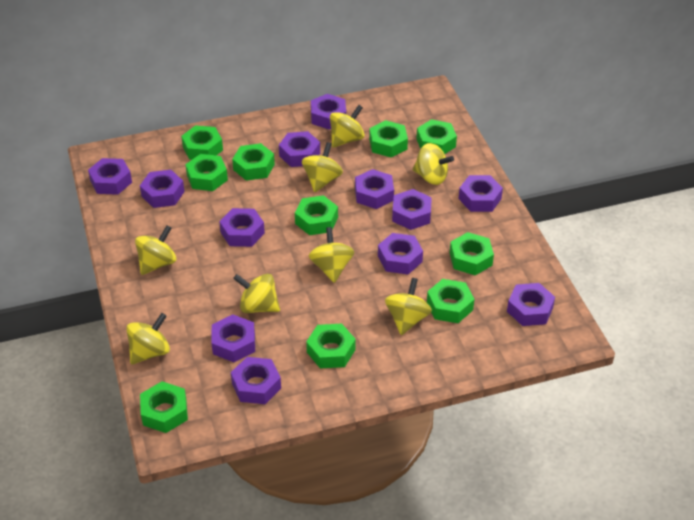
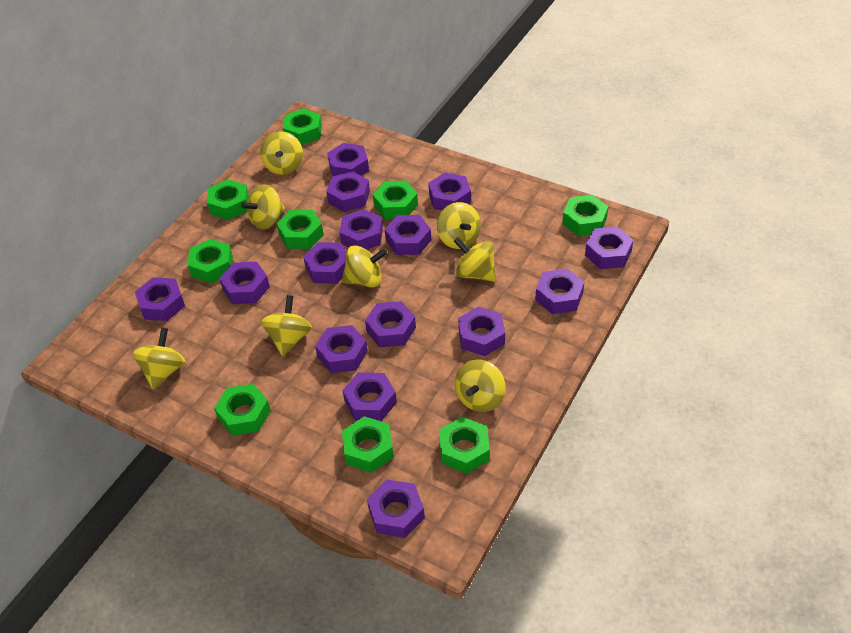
green nut: 10 -> 9
purple nut: 12 -> 15

